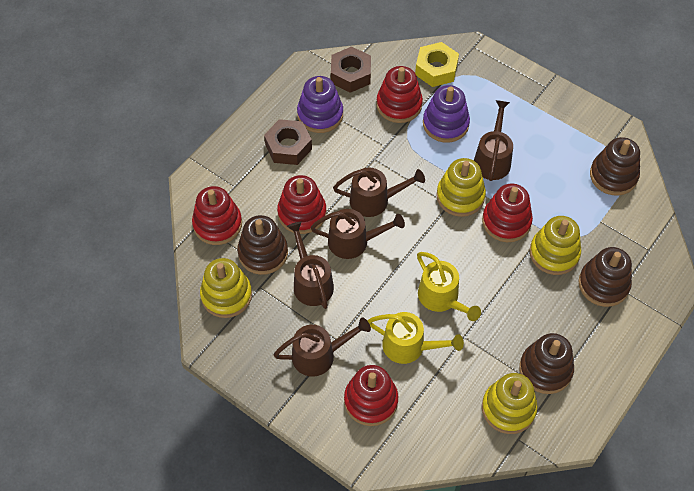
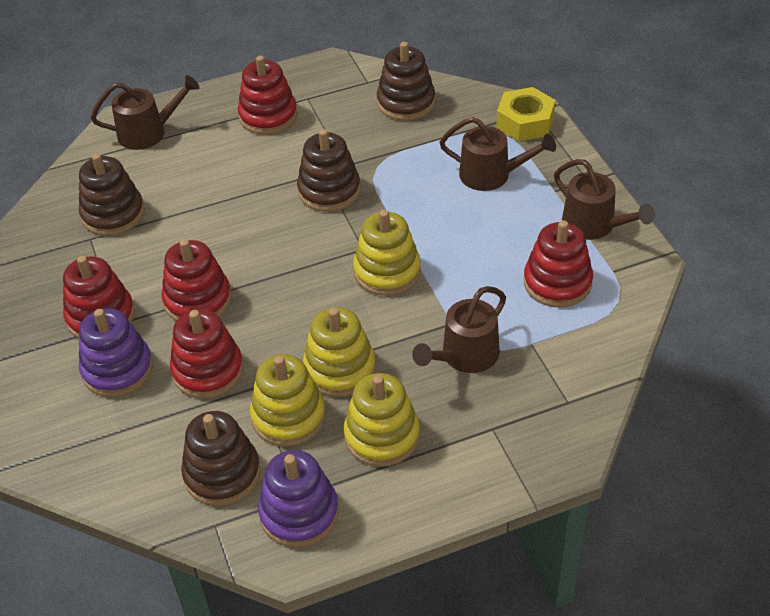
brown nut: 2 -> 0
brown watering can: 5 -> 4
yellow watering can: 2 -> 0

